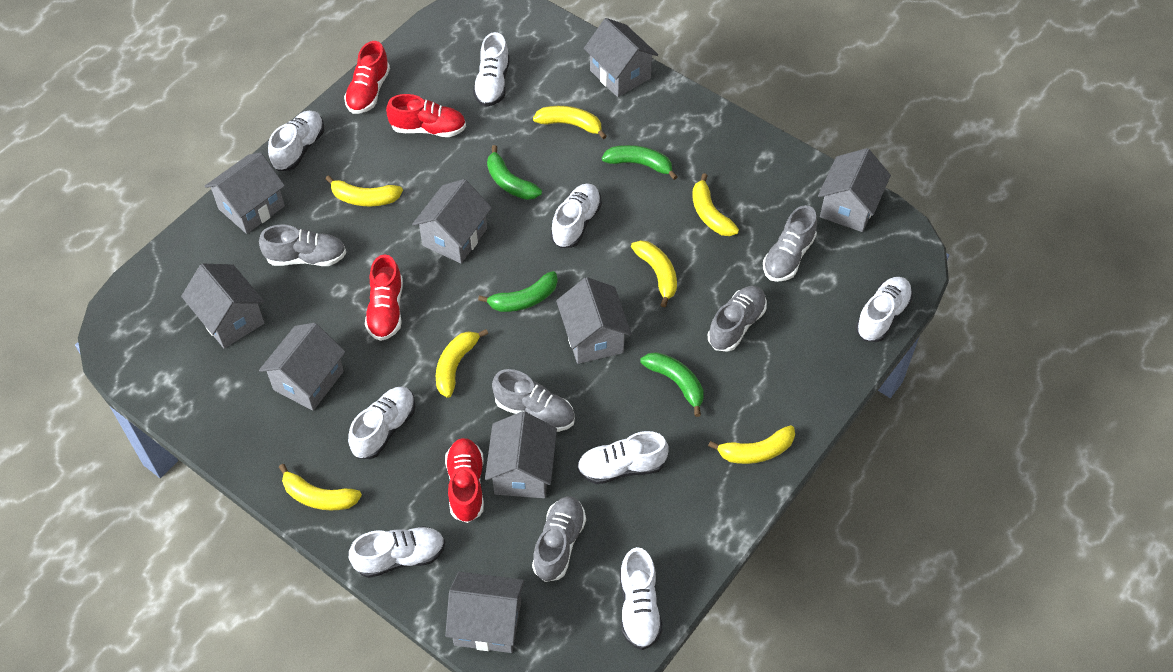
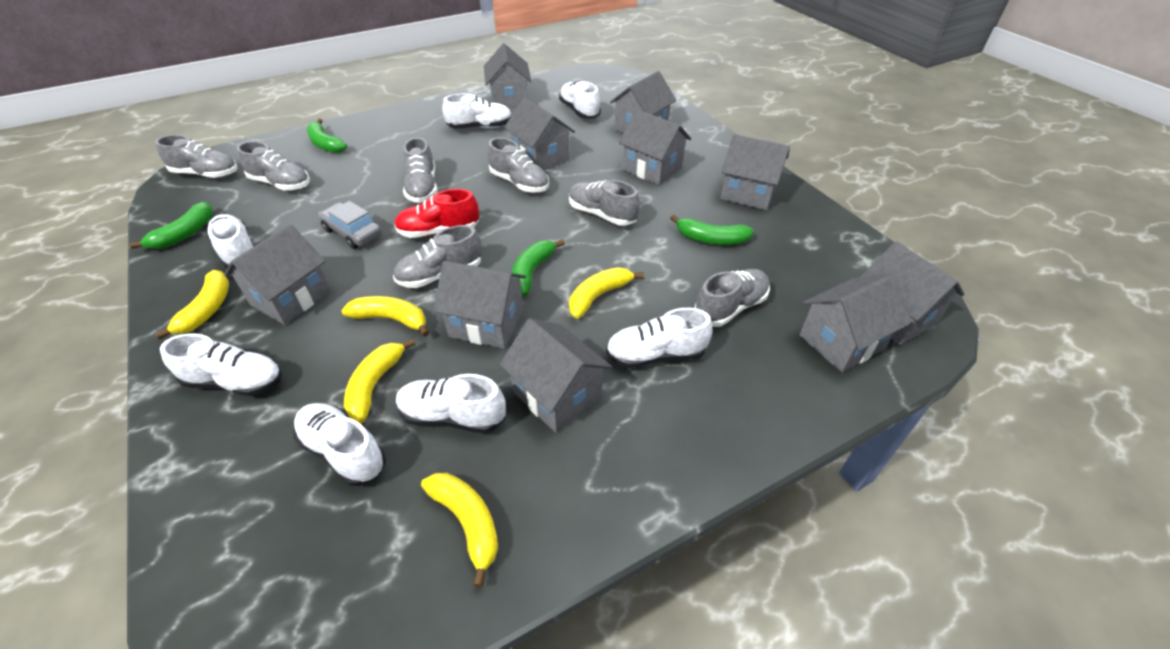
grey car: 0 -> 1
grey house: 9 -> 10
grey shoe: 5 -> 7
red shoe: 4 -> 1
white shoe: 8 -> 7
yellow banana: 7 -> 5

